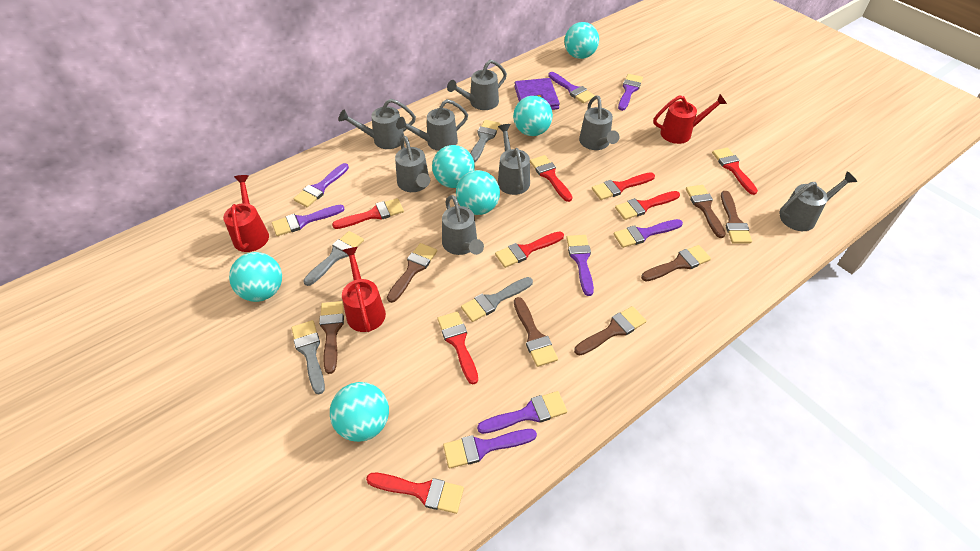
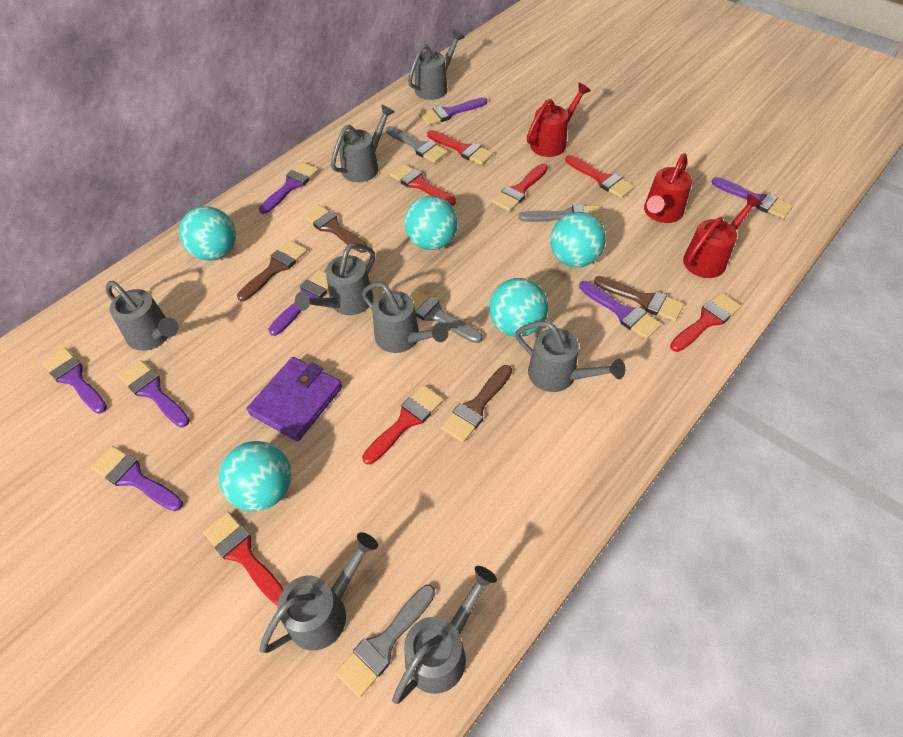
brown brush: 7 -> 4
red brush: 8 -> 7
turquoise ball: 6 -> 5

